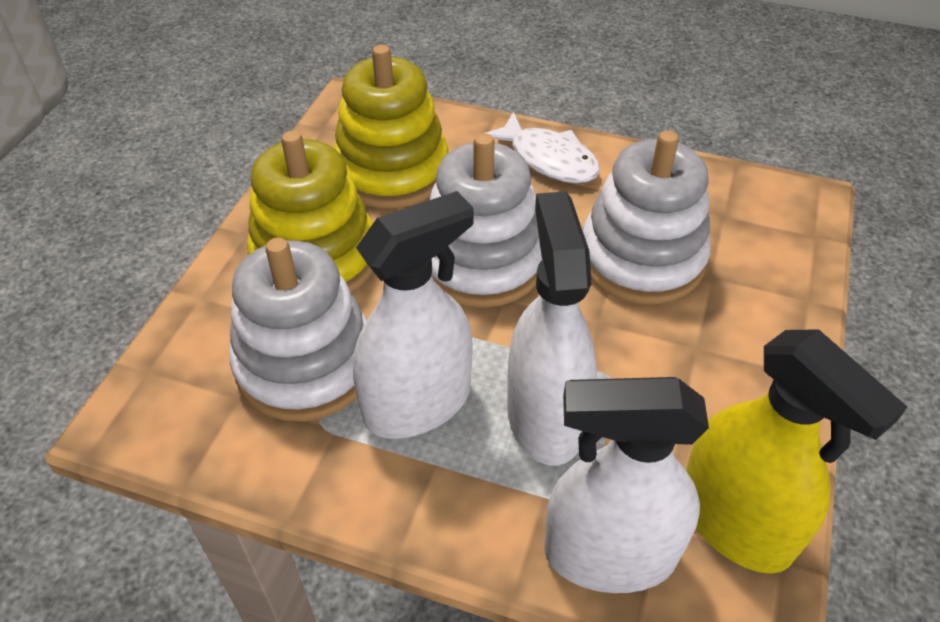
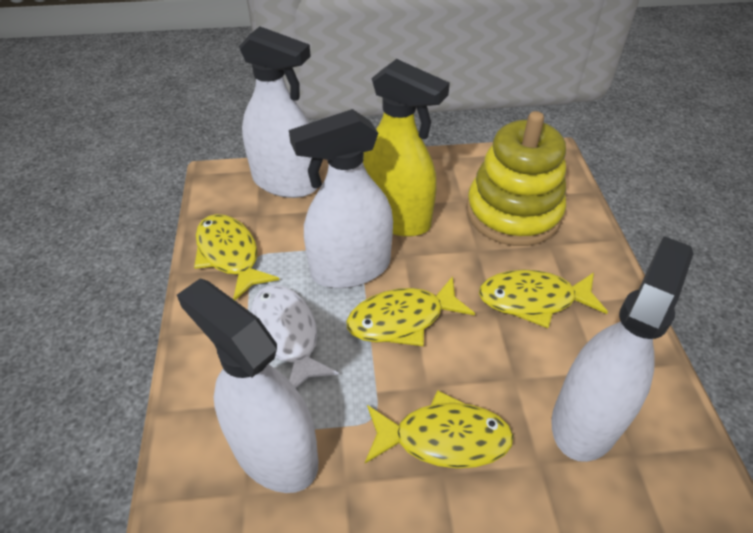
white spray bottle: 3 -> 4
white stacking toy: 3 -> 0
yellow fish: 0 -> 4
yellow stacking toy: 2 -> 1

